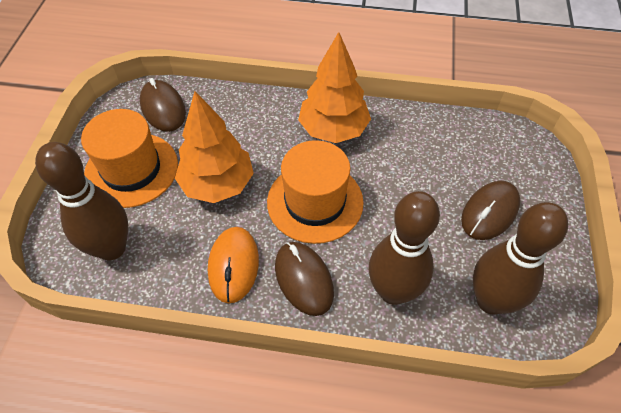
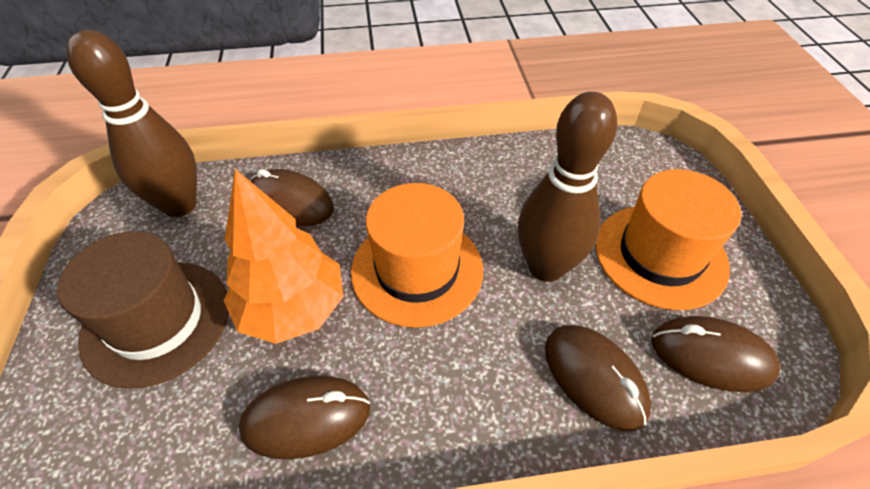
brown bowling pin: 3 -> 2
brown hat: 0 -> 1
brown mouse: 3 -> 4
orange mouse: 1 -> 0
orange tree: 2 -> 1

